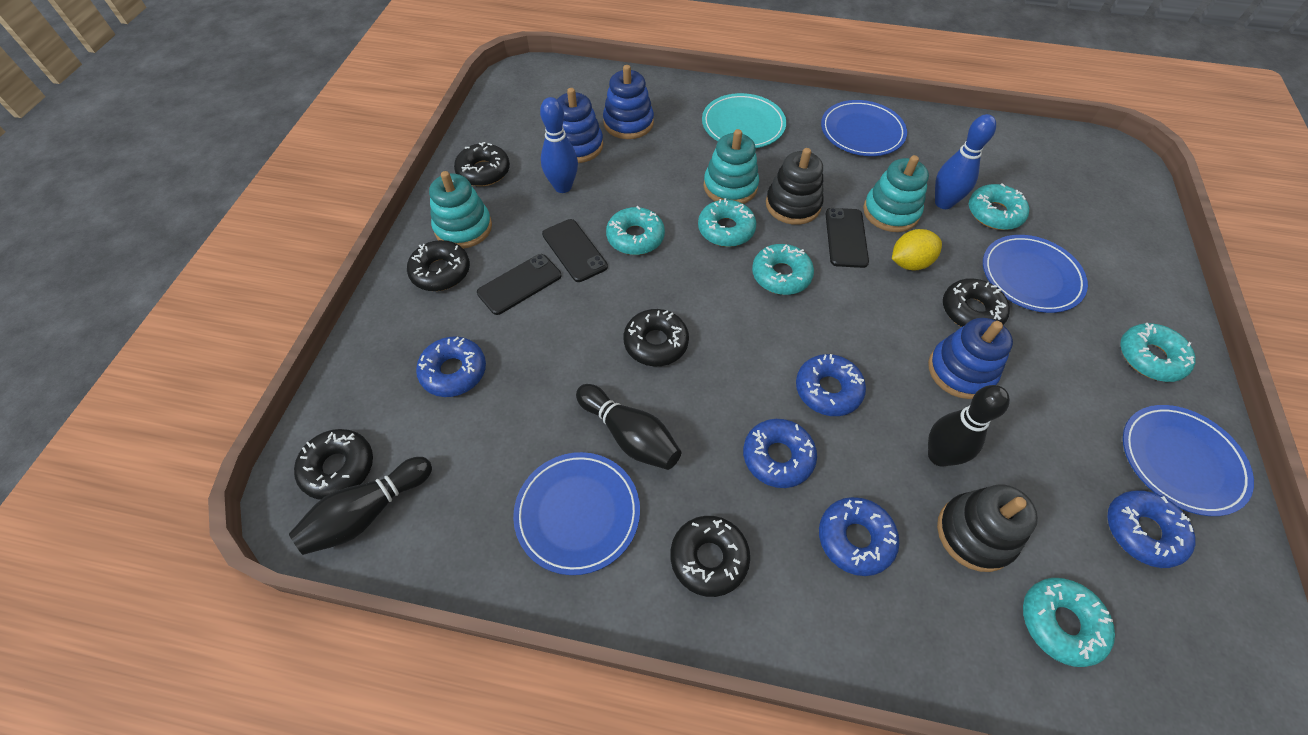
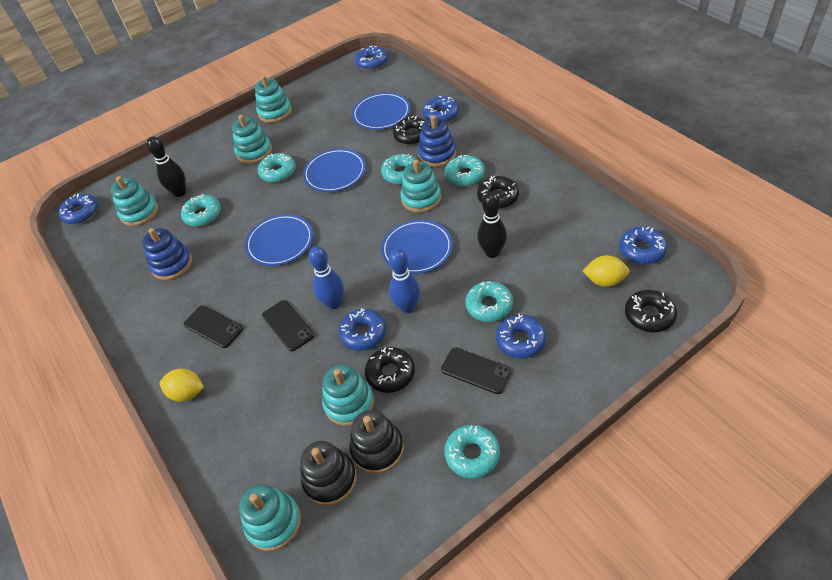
black bowling pin: 3 -> 2
black donut: 6 -> 4
blue donut: 5 -> 6
blue stacking toy: 3 -> 2
turquoise plate: 1 -> 0
turquoise stacking toy: 3 -> 6
yellow lemon: 1 -> 2

